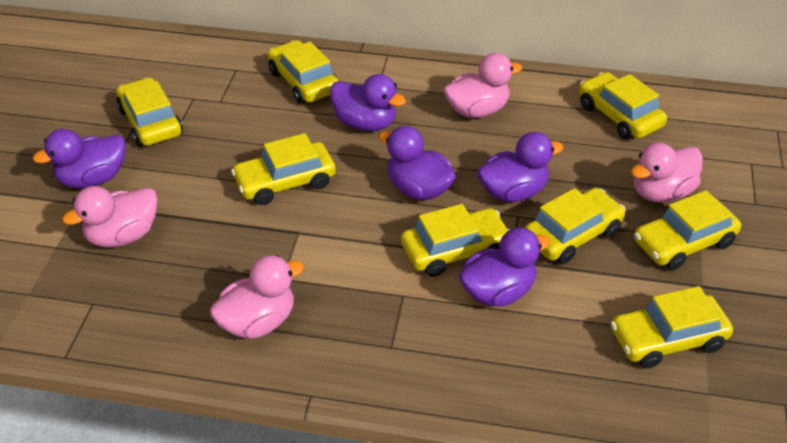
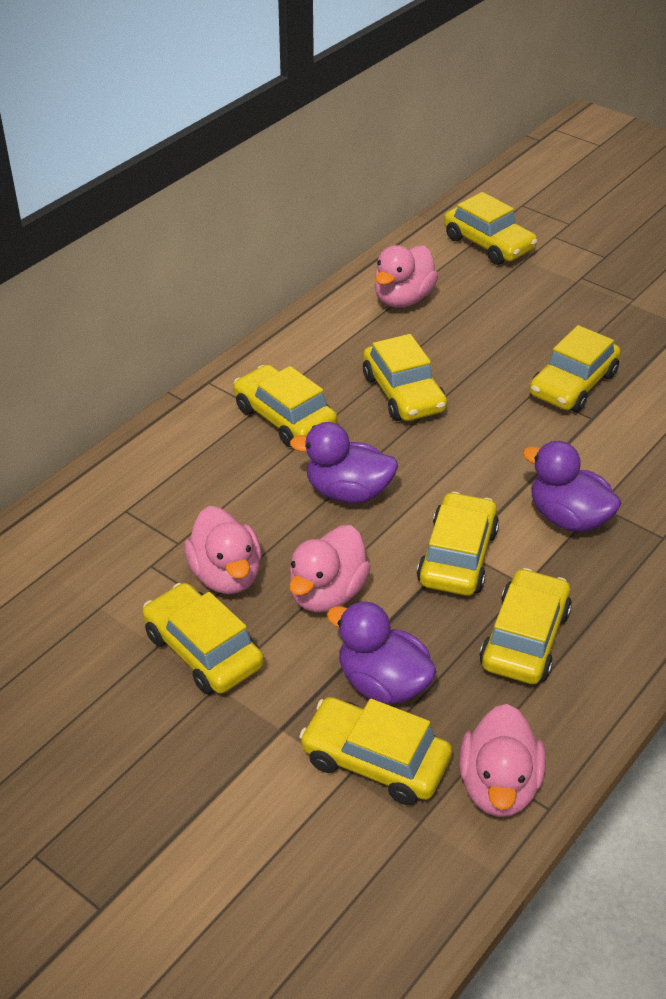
purple duck: 5 -> 3

